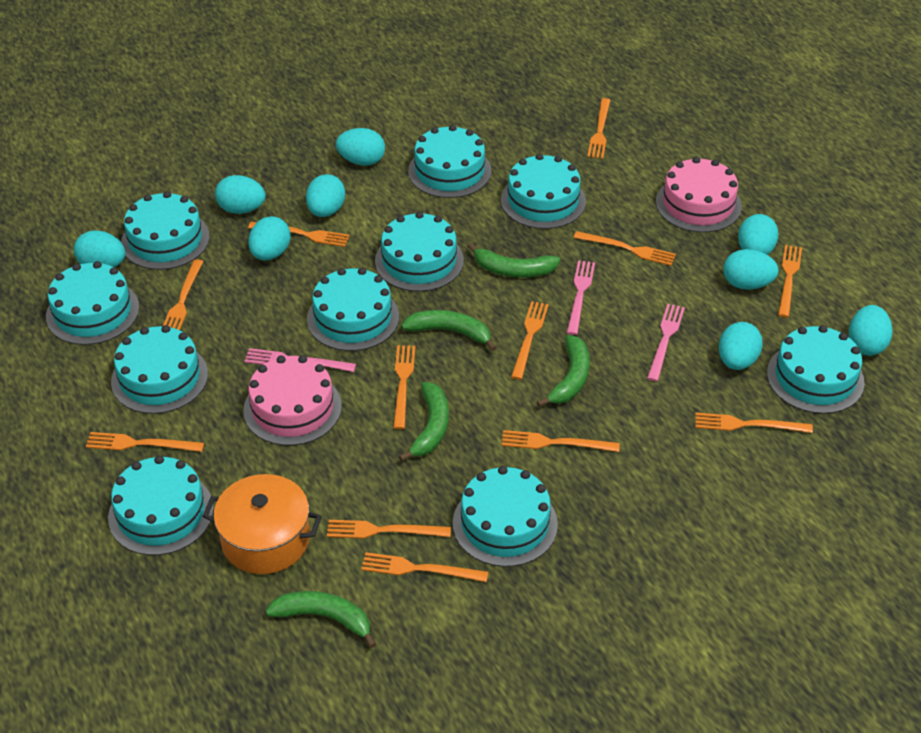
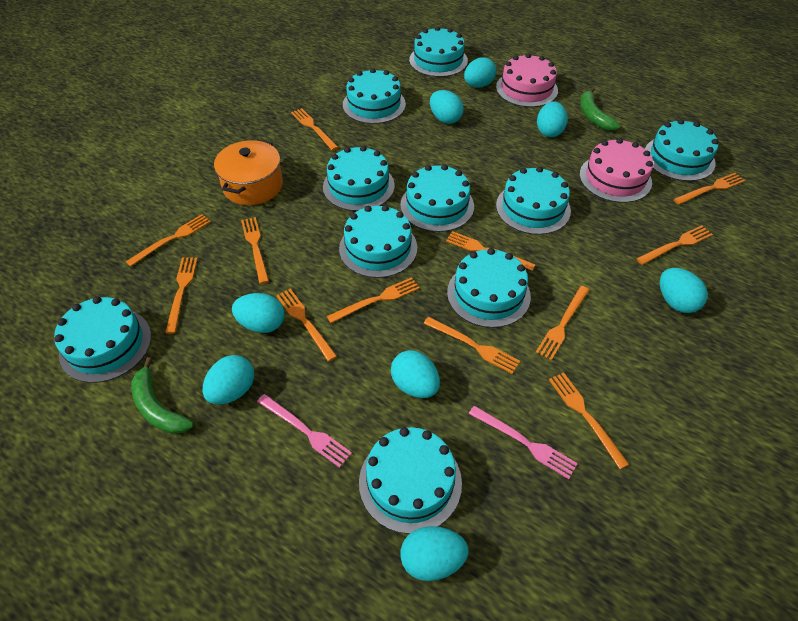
green banana: 5 -> 2
pink fork: 3 -> 2
turquoise egg: 9 -> 8

